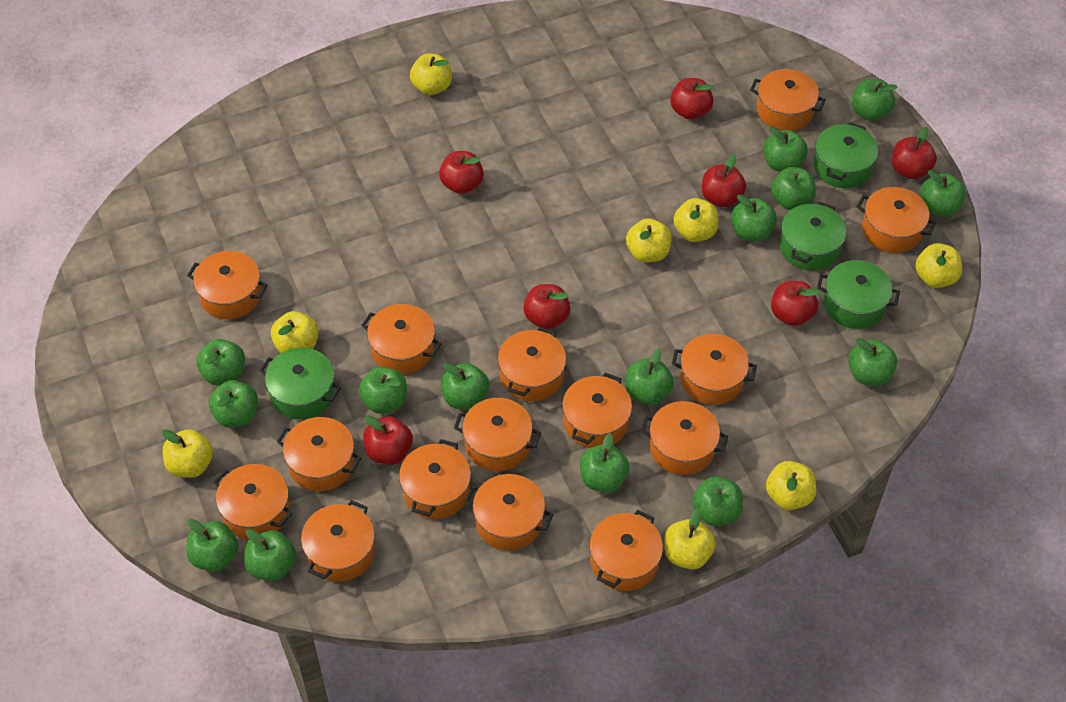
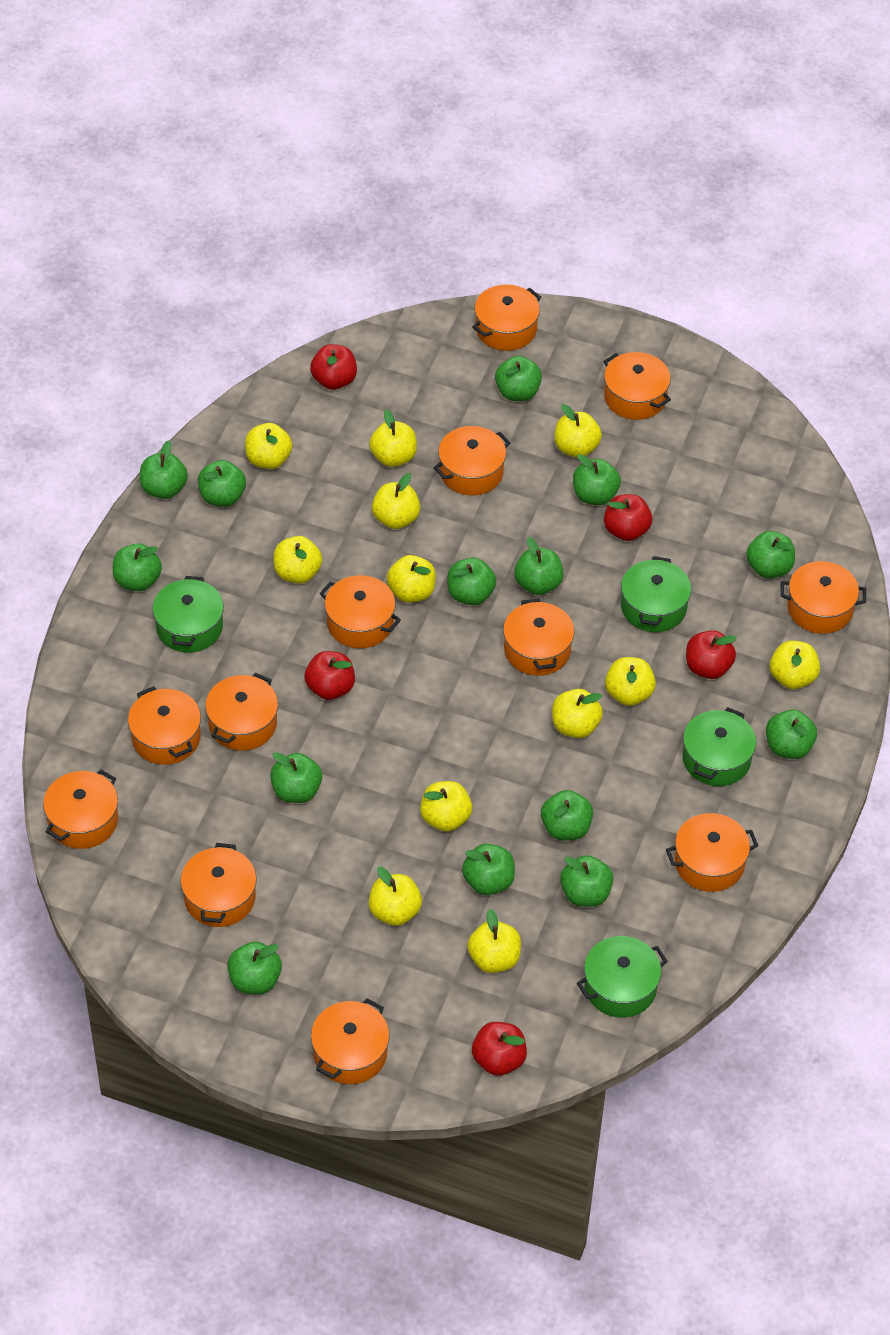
green apple: 15 -> 14
orange pot: 15 -> 12
red apple: 7 -> 5
yellow apple: 8 -> 12

